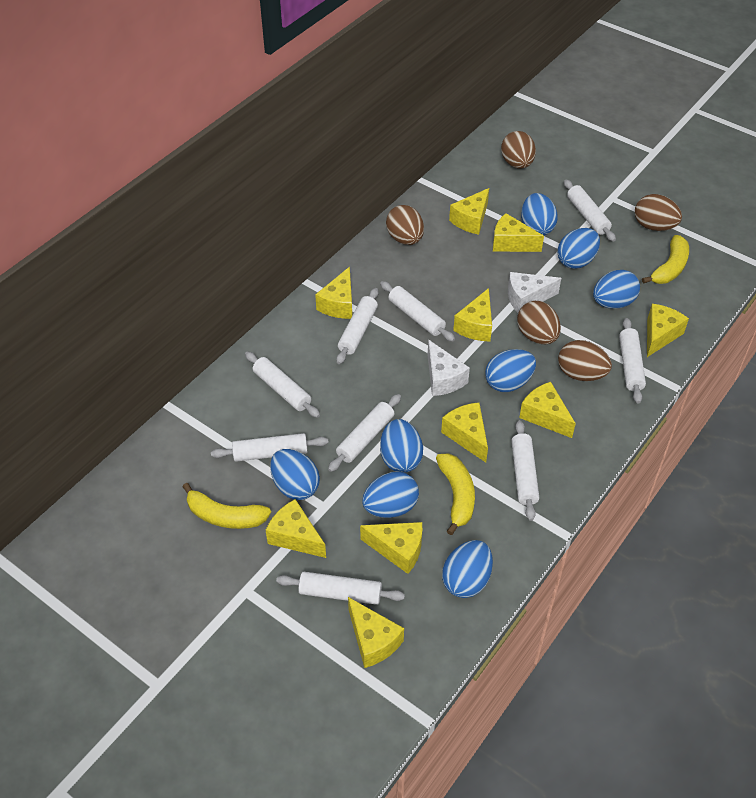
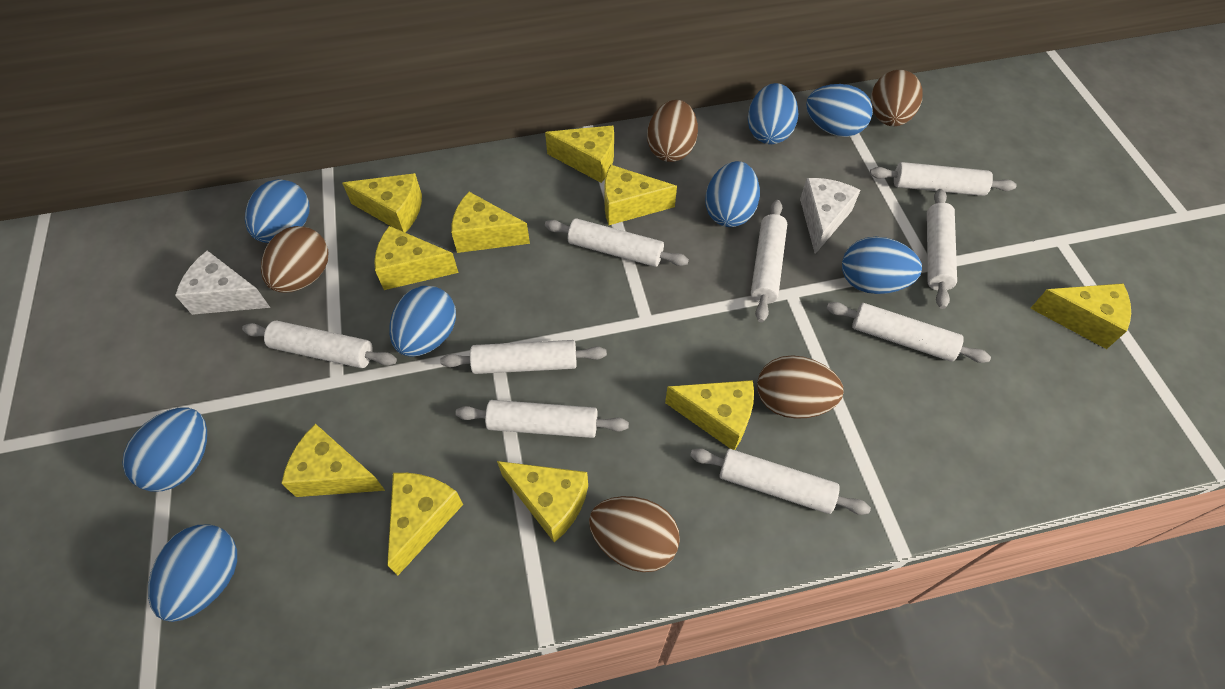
yellow banana: 3 -> 0

